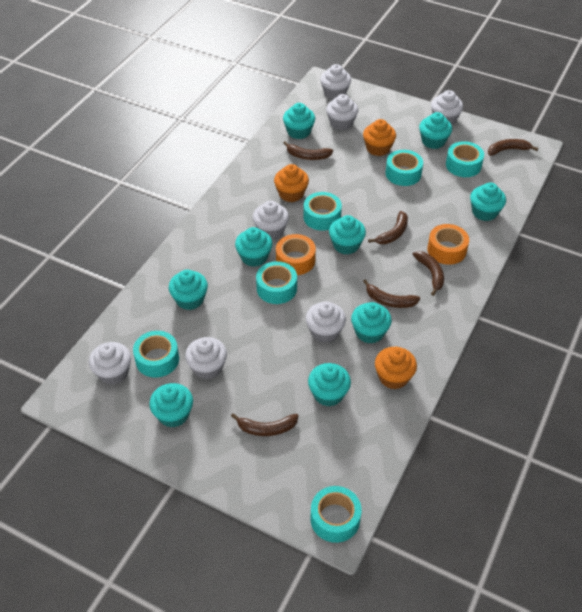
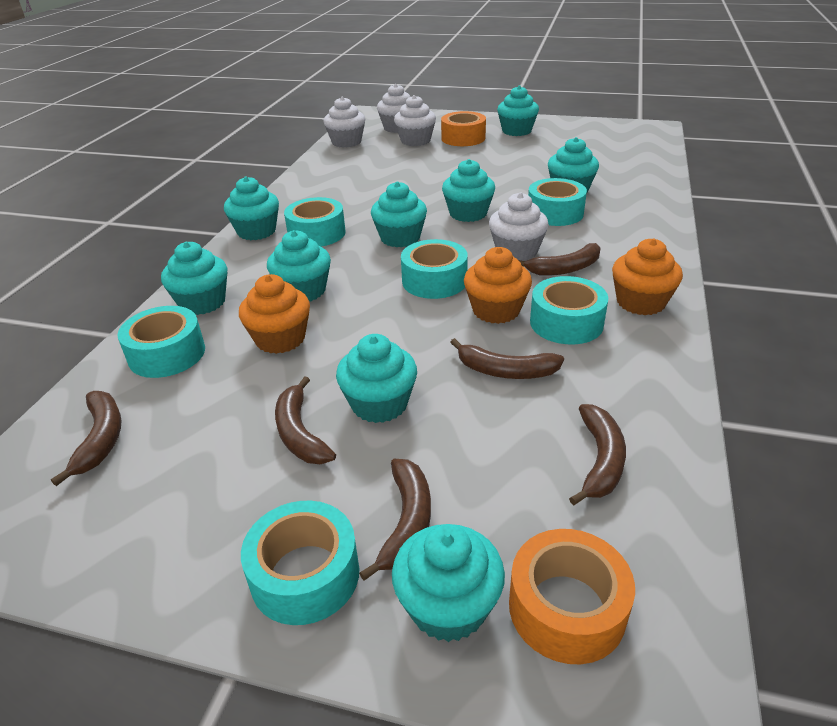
white cupcake: 7 -> 4

